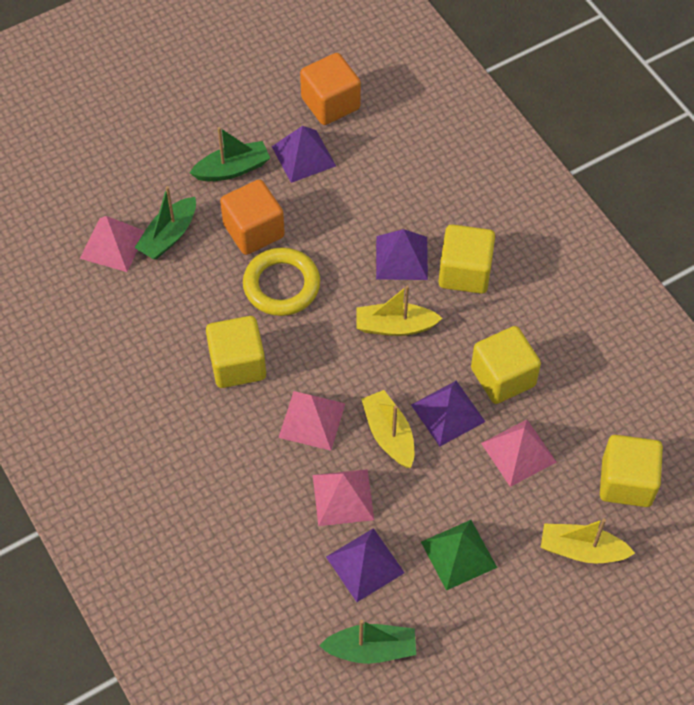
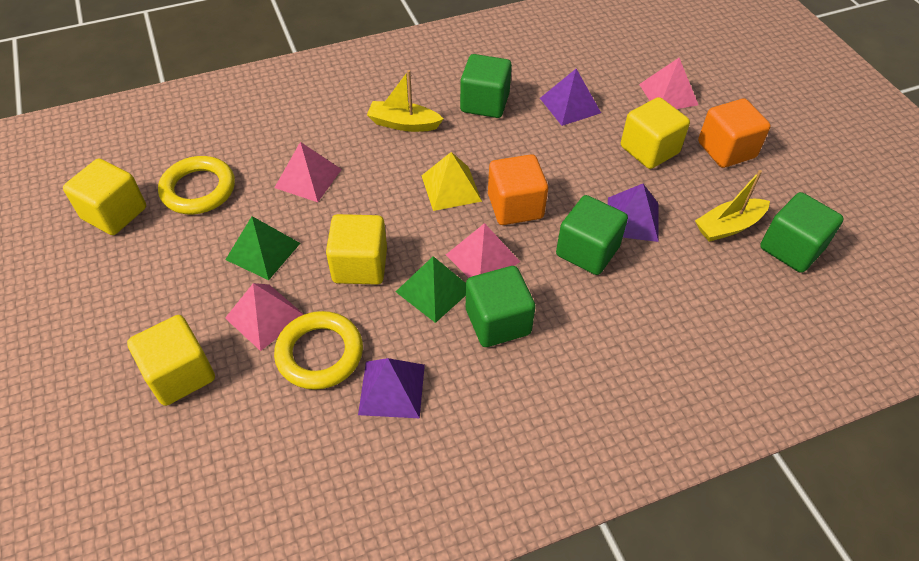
green boat: 3 -> 0
green cube: 0 -> 4
green pyramid: 1 -> 2
purple pyramid: 4 -> 3
yellow boat: 3 -> 2
yellow pyramid: 0 -> 1
yellow ring: 1 -> 2

